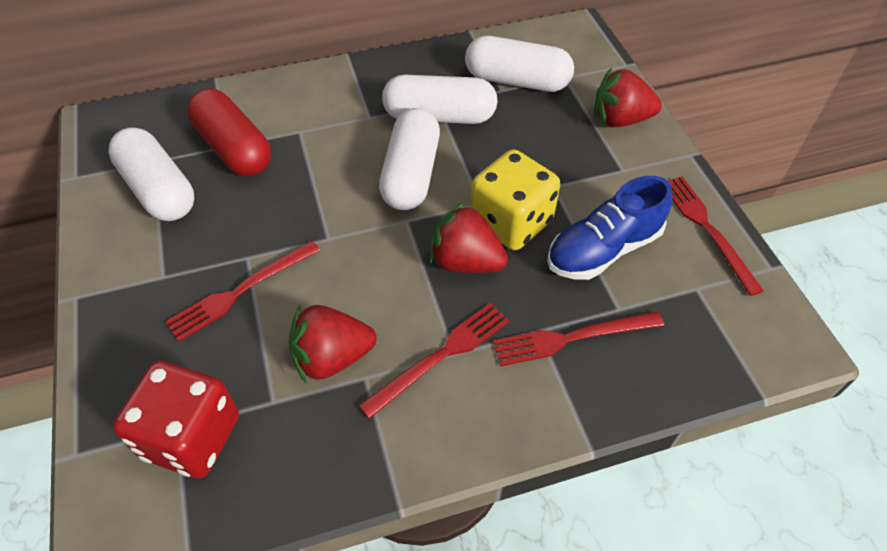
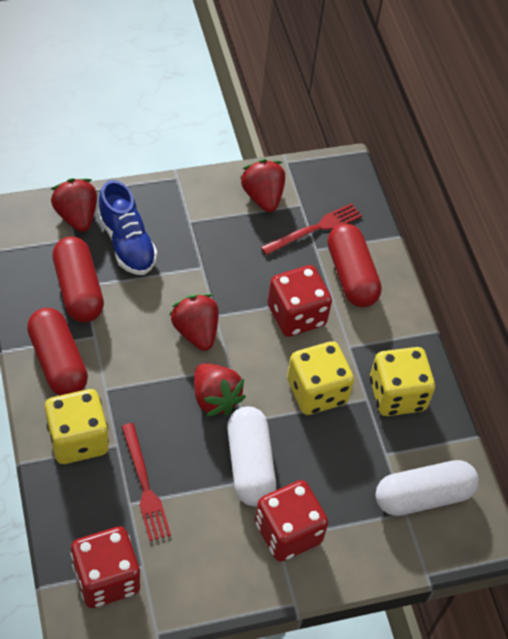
red capsule: 1 -> 3
red dice: 1 -> 3
red fork: 4 -> 2
red strawberry: 3 -> 4
white capsule: 4 -> 2
yellow dice: 1 -> 3

